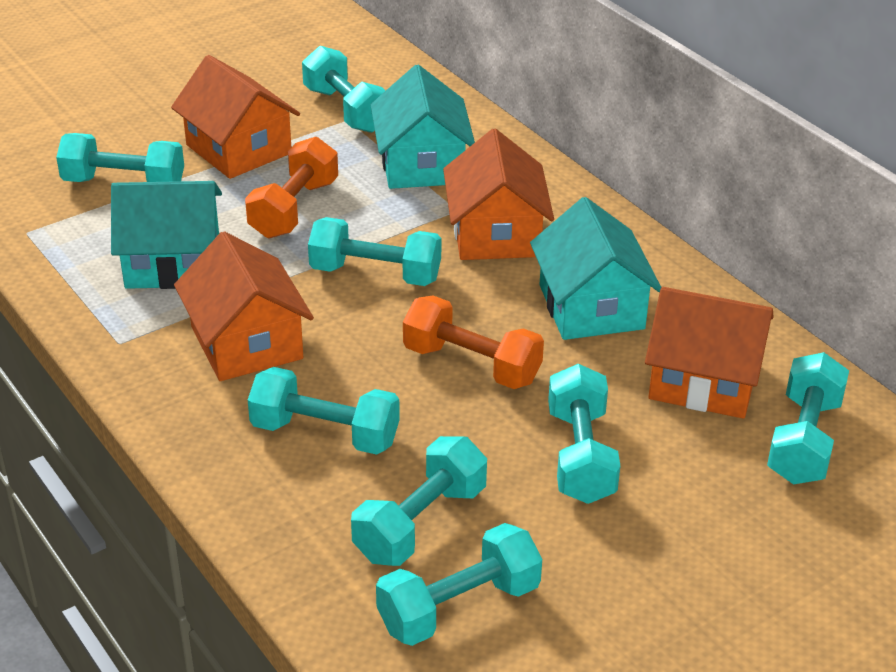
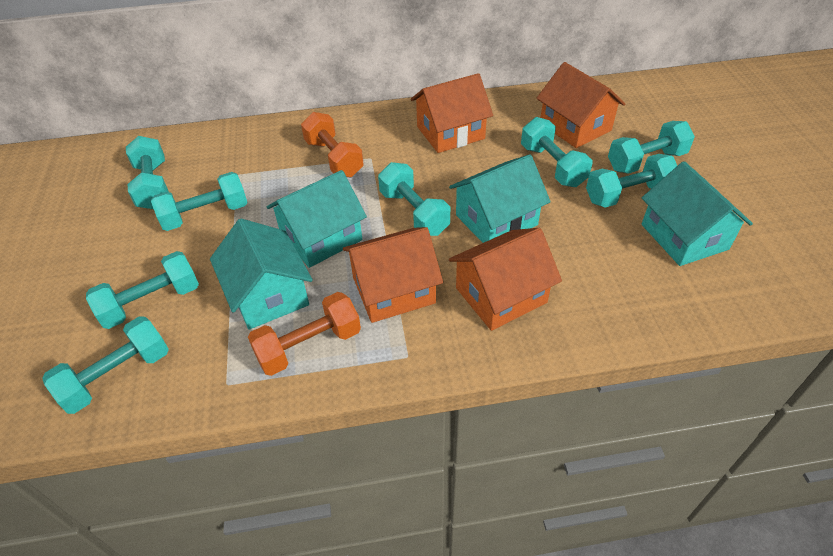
turquoise house: 3 -> 4

